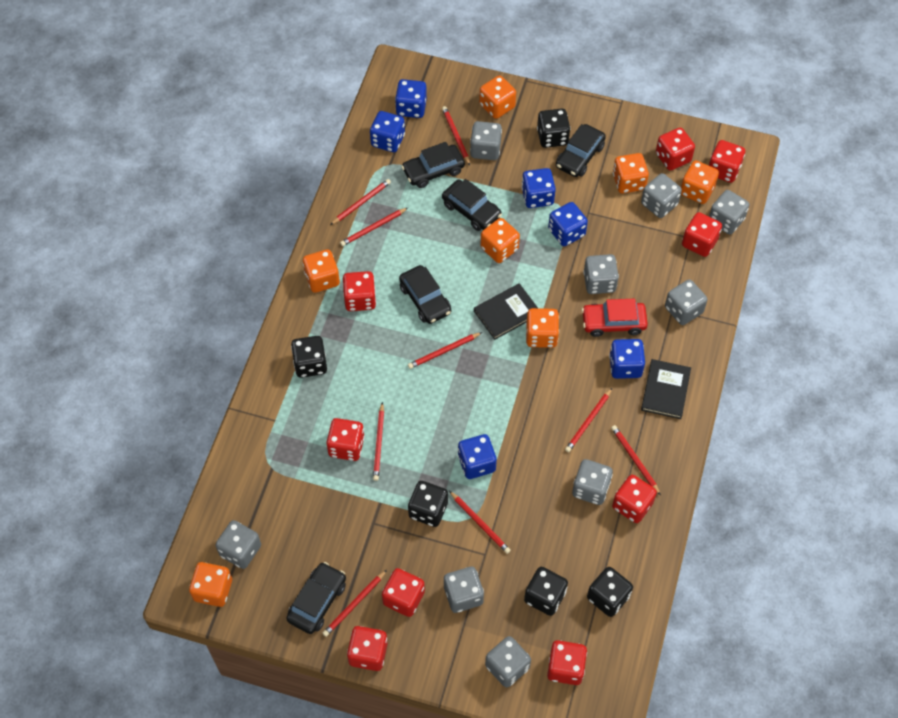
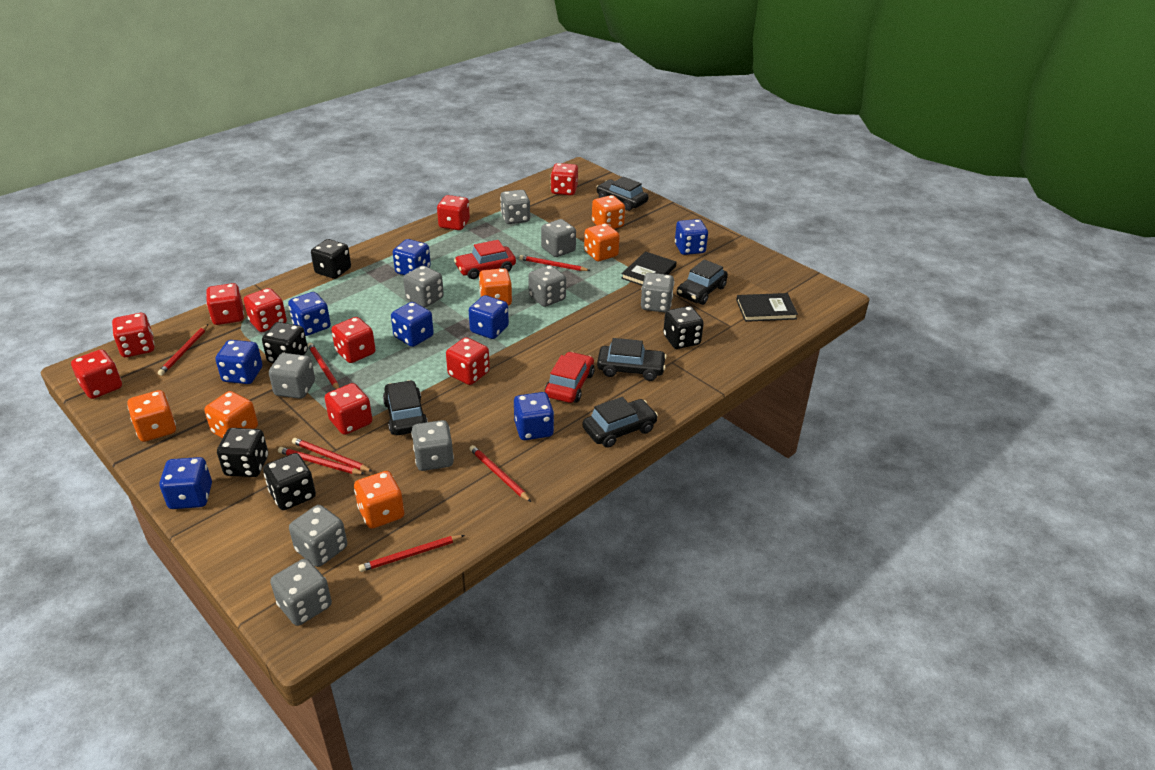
blue dice: 6 -> 8
orange dice: 7 -> 6
red car: 1 -> 2
red pencil: 9 -> 7

